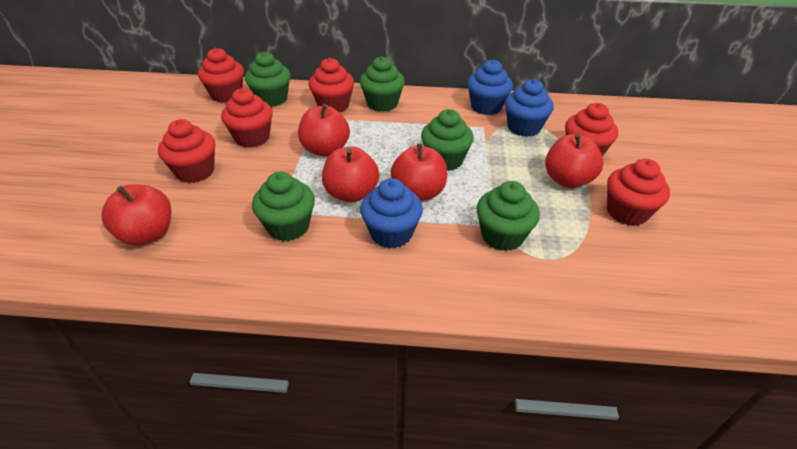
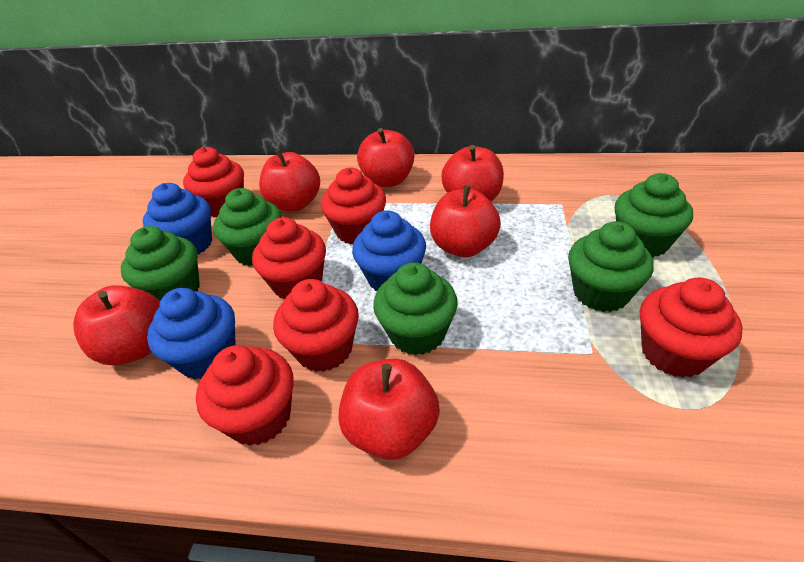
red apple: 5 -> 6

